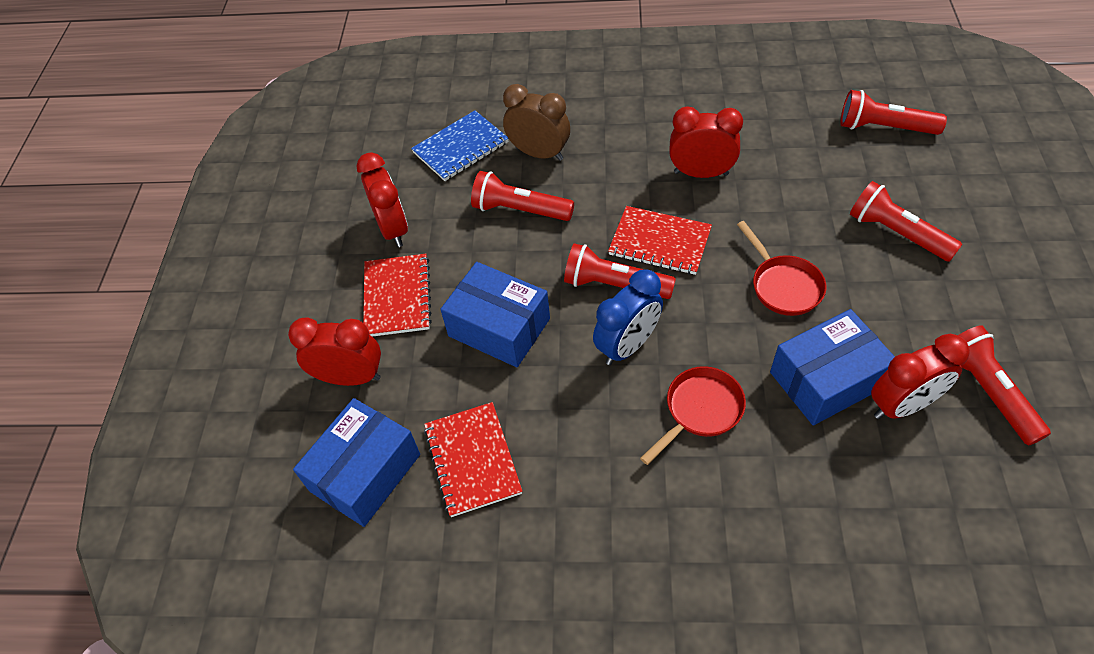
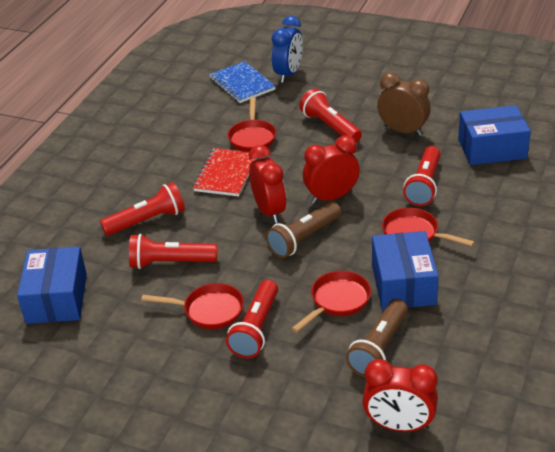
brown flashlight: 0 -> 2
red clock: 4 -> 3
red notebook: 3 -> 1
red pan: 2 -> 4

